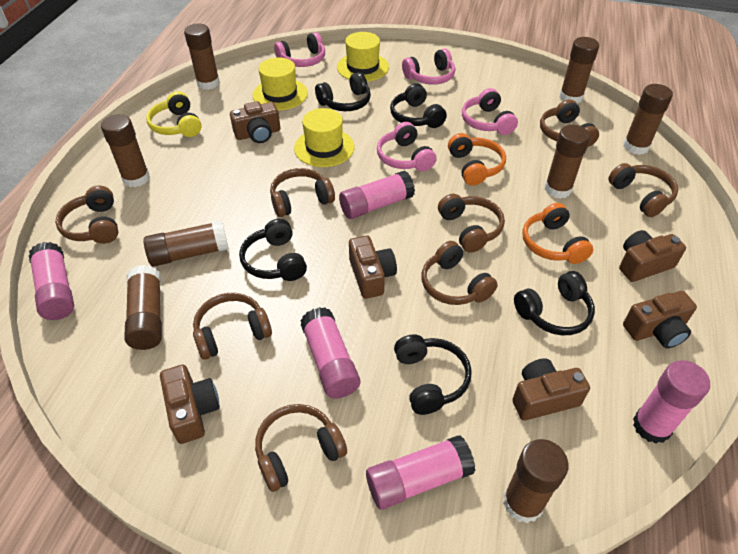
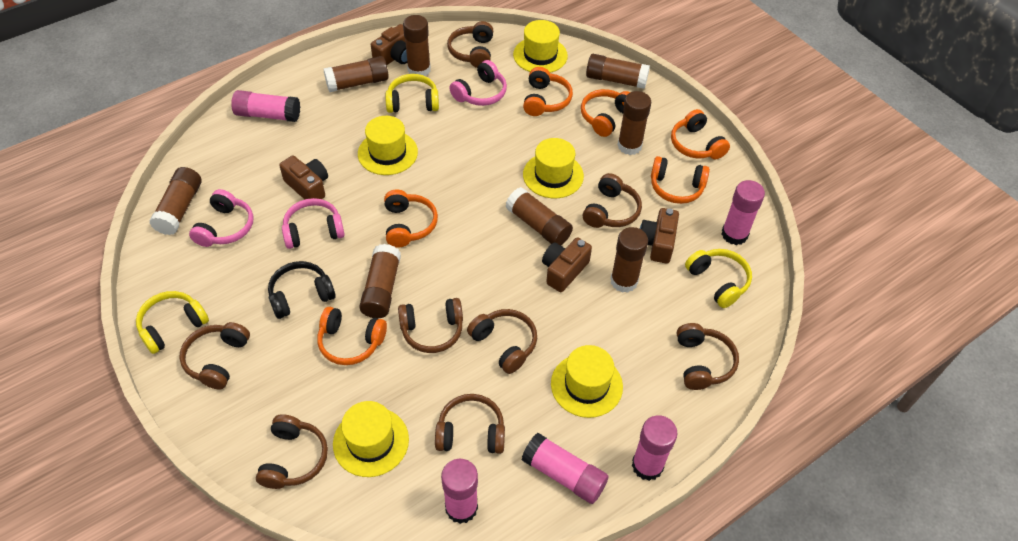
black headphones: 5 -> 1
brown camera: 6 -> 4
orange headphones: 2 -> 6
pink headphones: 4 -> 3
yellow hat: 3 -> 5
yellow headphones: 1 -> 3

